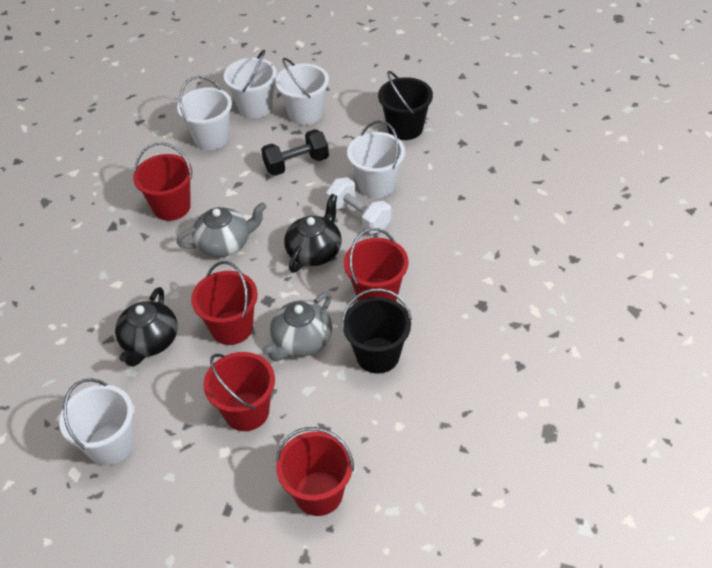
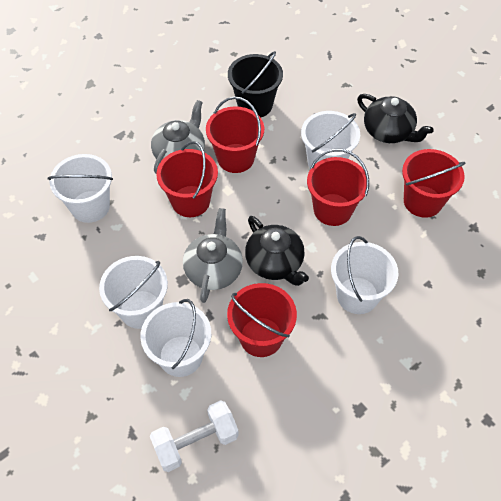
black bucket: 2 -> 1
black dumbbell: 1 -> 0

